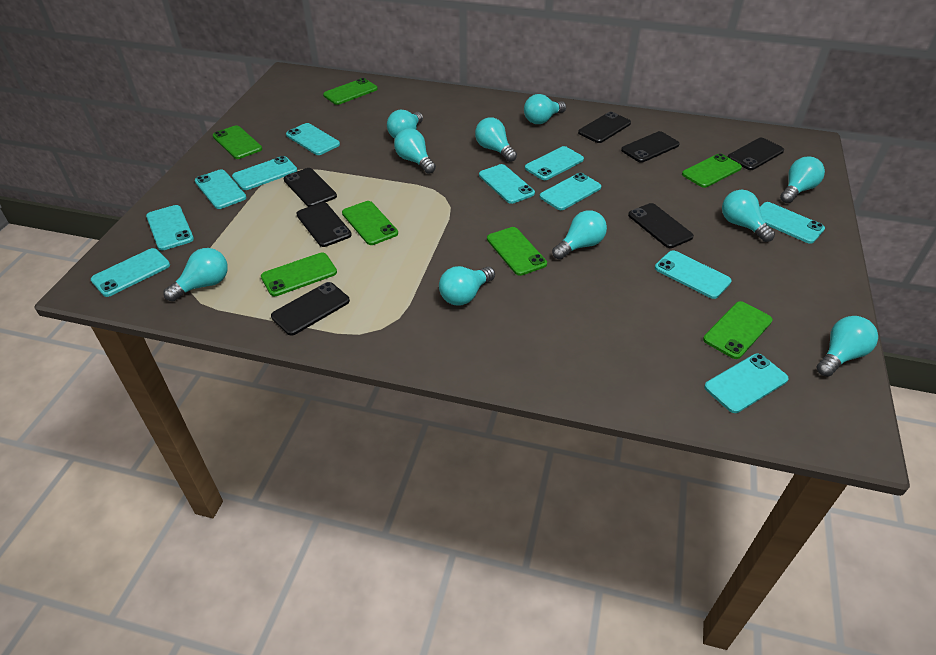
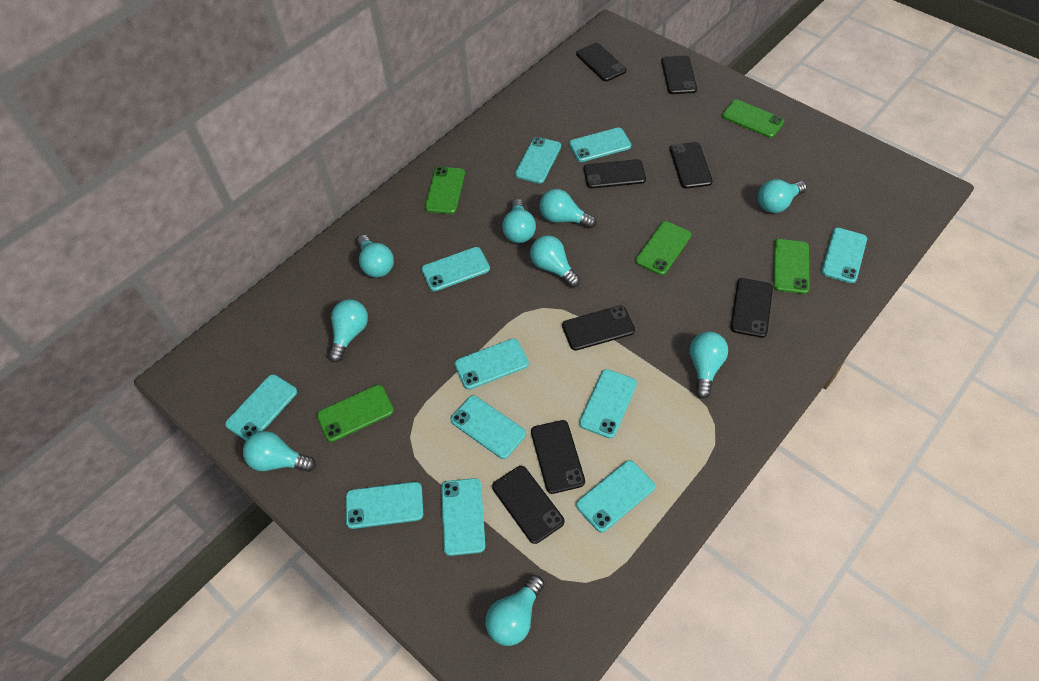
black phone: 7 -> 8
green phone: 7 -> 5
turquoise light bulb: 10 -> 9

